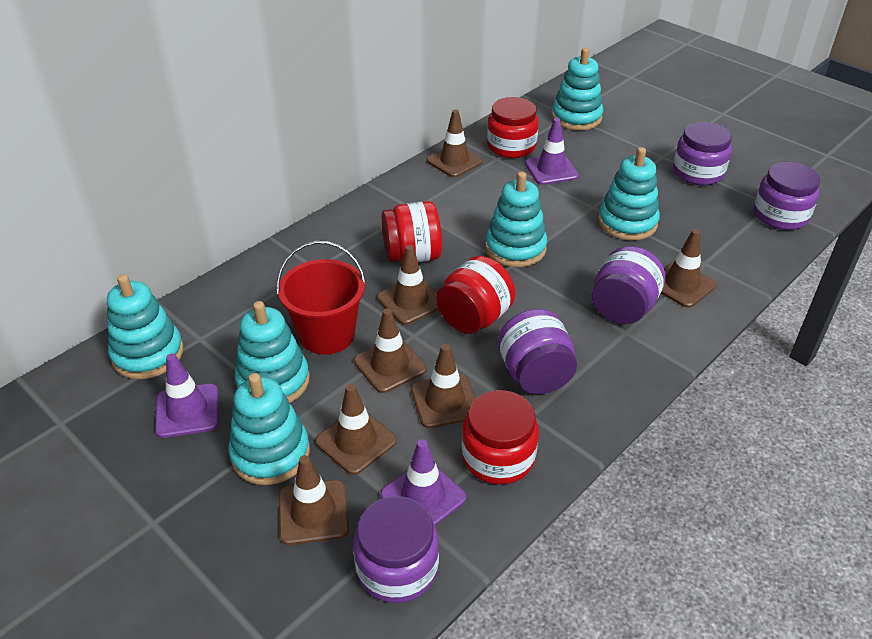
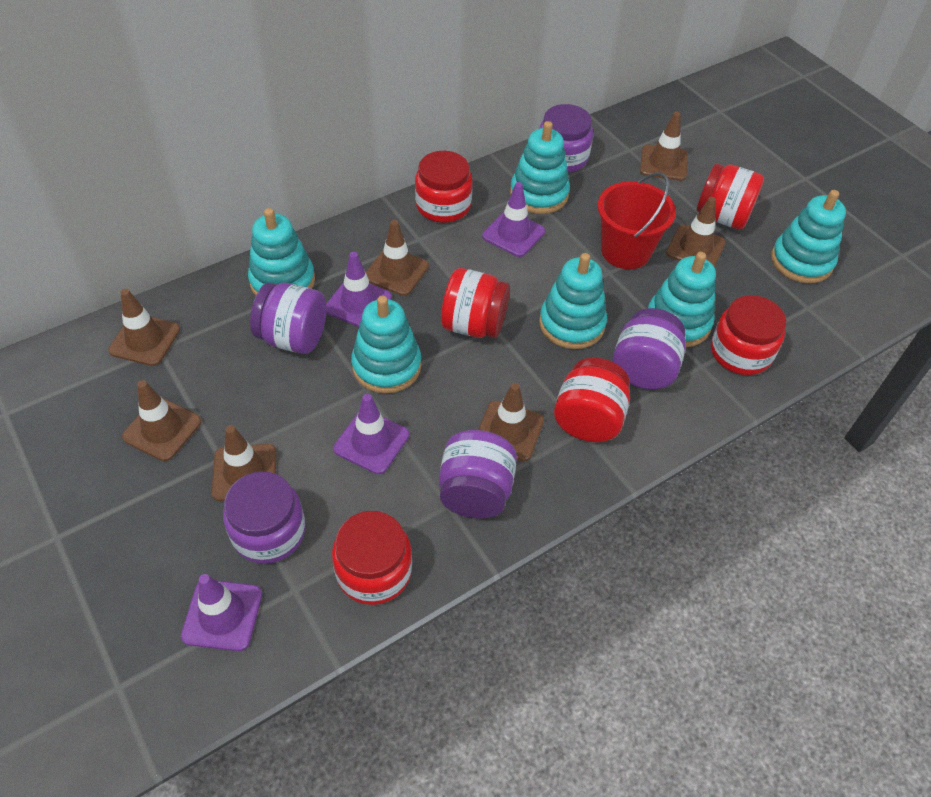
purple traffic cone: 3 -> 4
red jar: 4 -> 6

